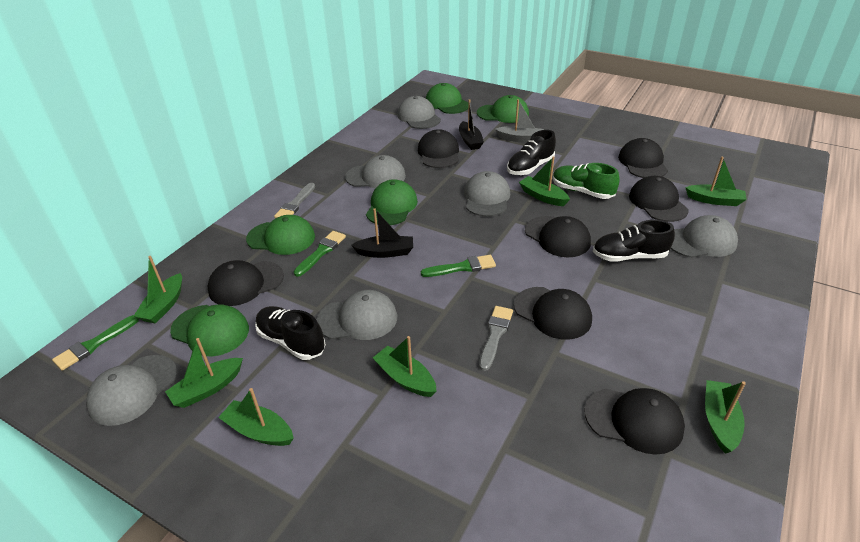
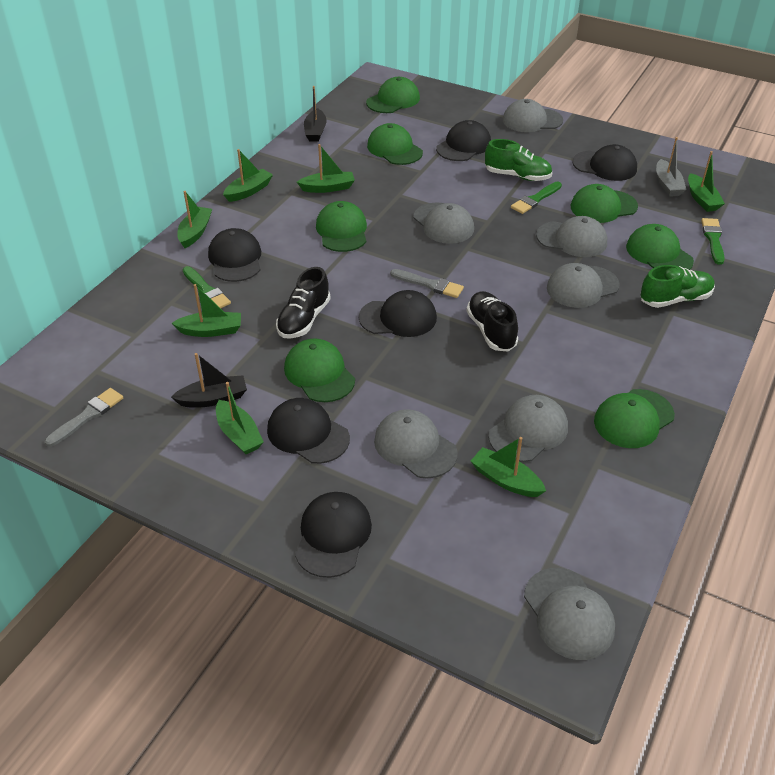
black cap: 7 -> 6
black shoe: 3 -> 2
green cap: 5 -> 7
green shoe: 1 -> 2
grey cap: 6 -> 7

